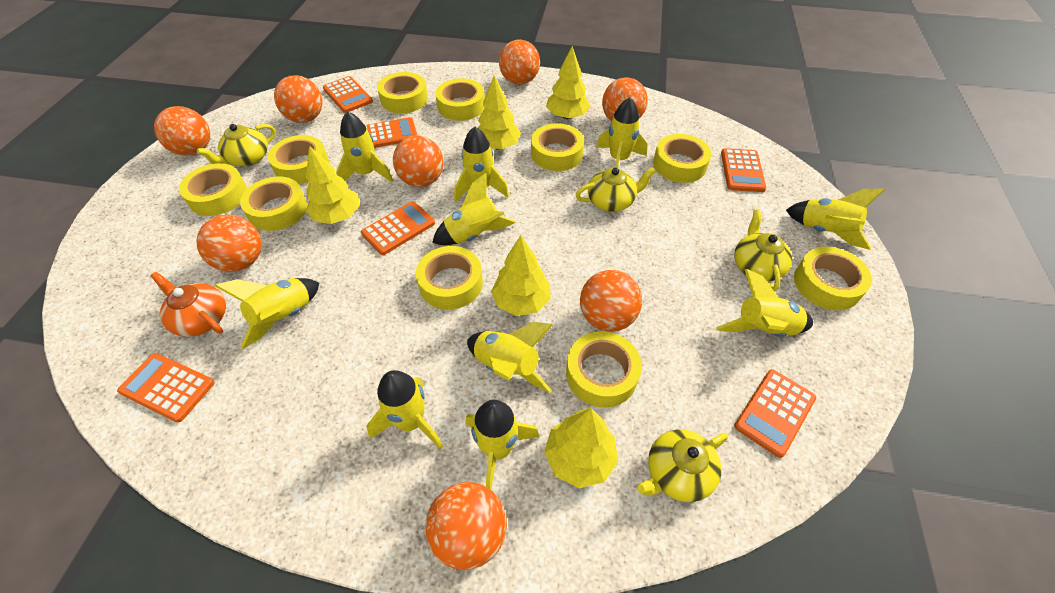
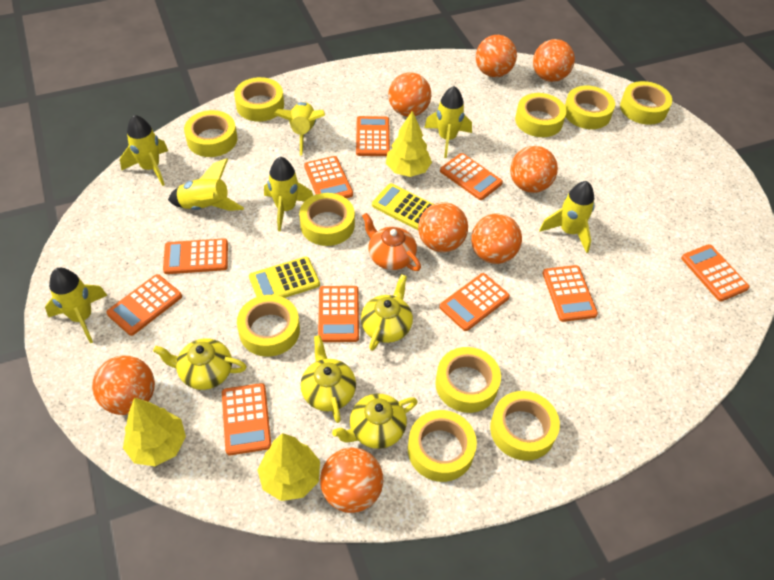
orange calculator: 6 -> 10
yellow calculator: 0 -> 2
yellow rocket: 10 -> 7
yellow tree: 5 -> 3

